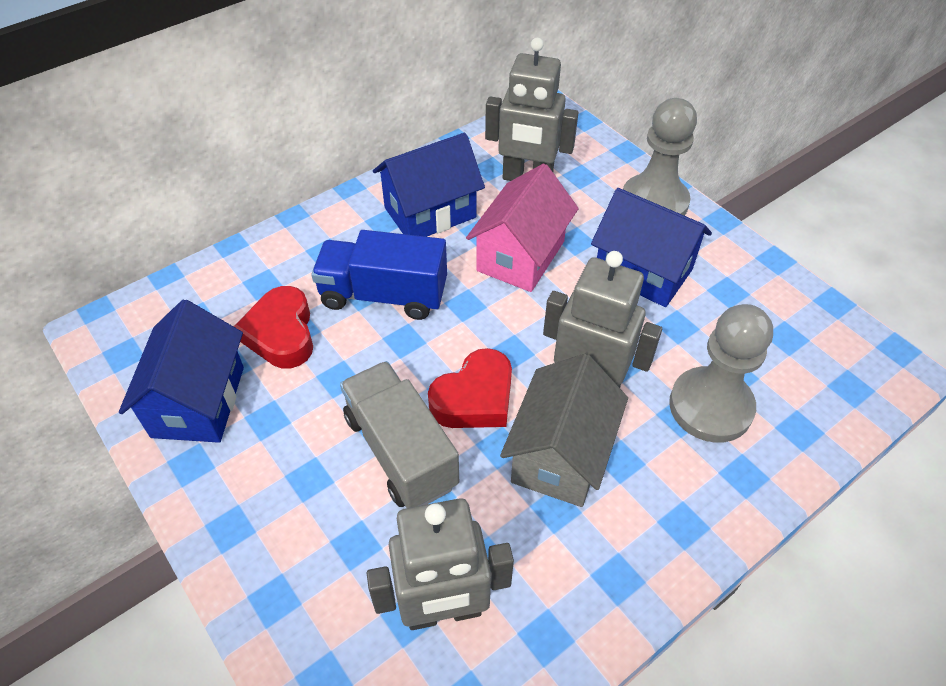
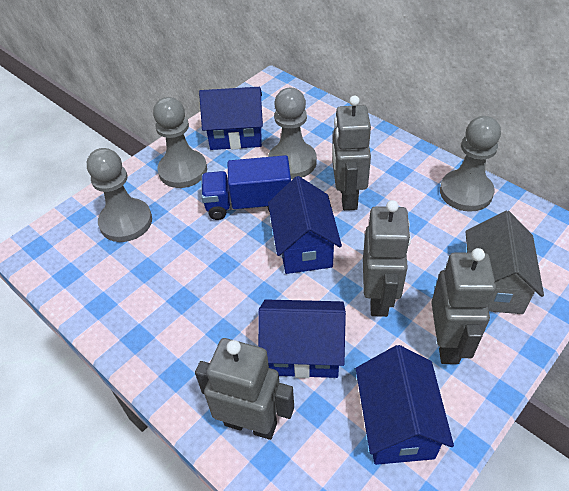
blue house: 3 -> 4
grey pawn: 2 -> 4
grey robot: 3 -> 4
grey truck: 1 -> 0
pink house: 1 -> 0
red heart: 2 -> 0

